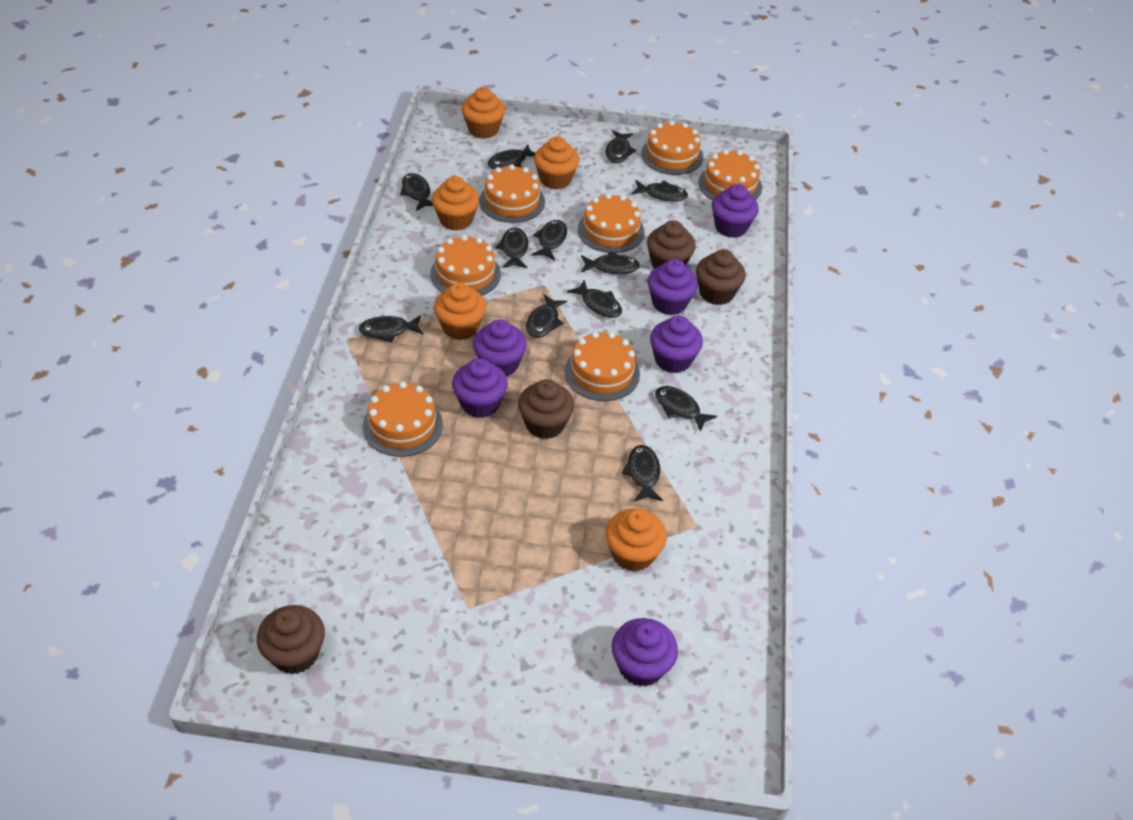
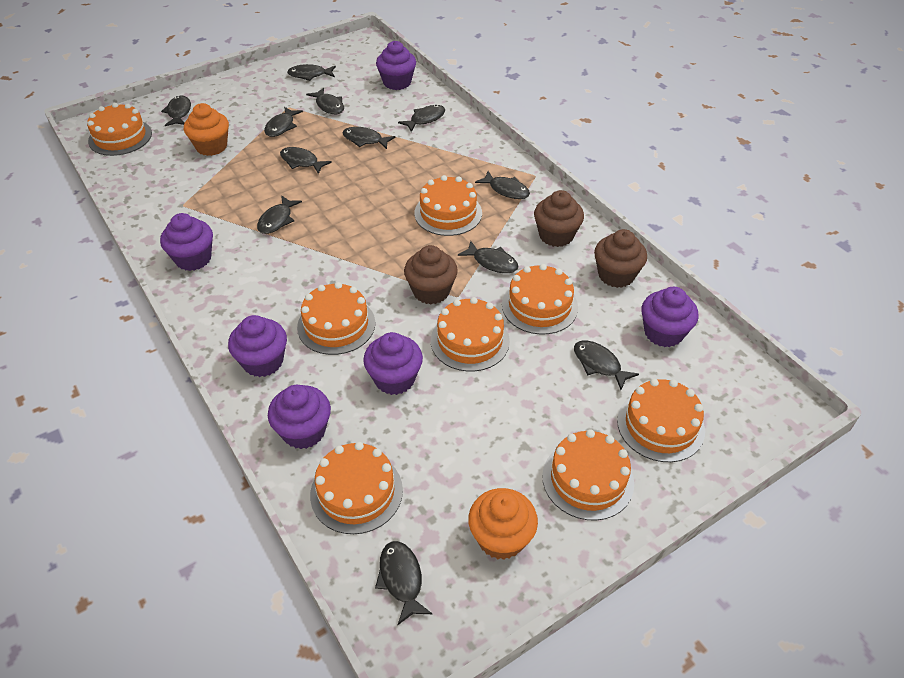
brown cupcake: 4 -> 3
orange cake: 7 -> 8
orange cupcake: 5 -> 2

